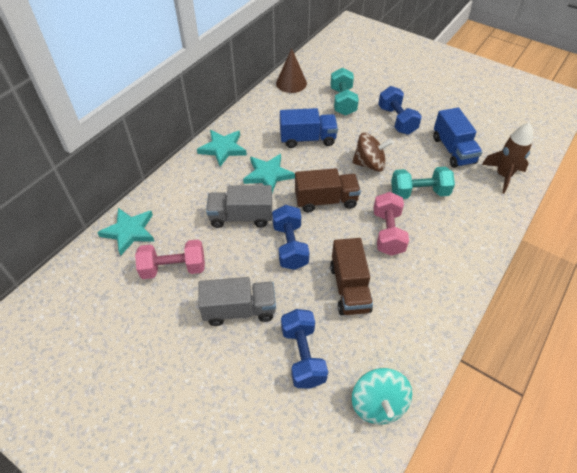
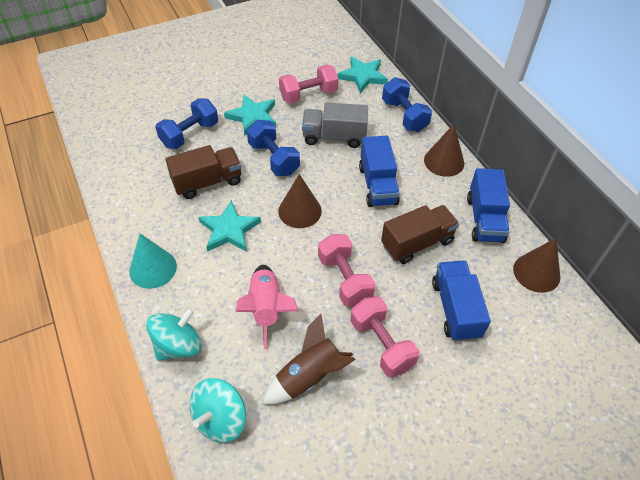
blue truck: 2 -> 3
brown cone: 1 -> 3
brown spinning top: 1 -> 0
grey truck: 2 -> 1
pink dumbbell: 2 -> 3
pink rocket: 0 -> 1
turquoise cone: 0 -> 1
turquoise dumbbell: 2 -> 0
turquoise spinning top: 1 -> 2

